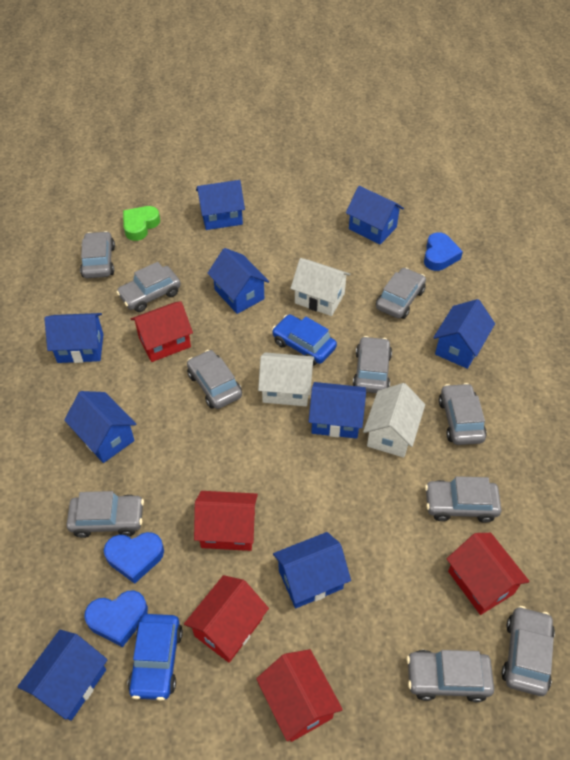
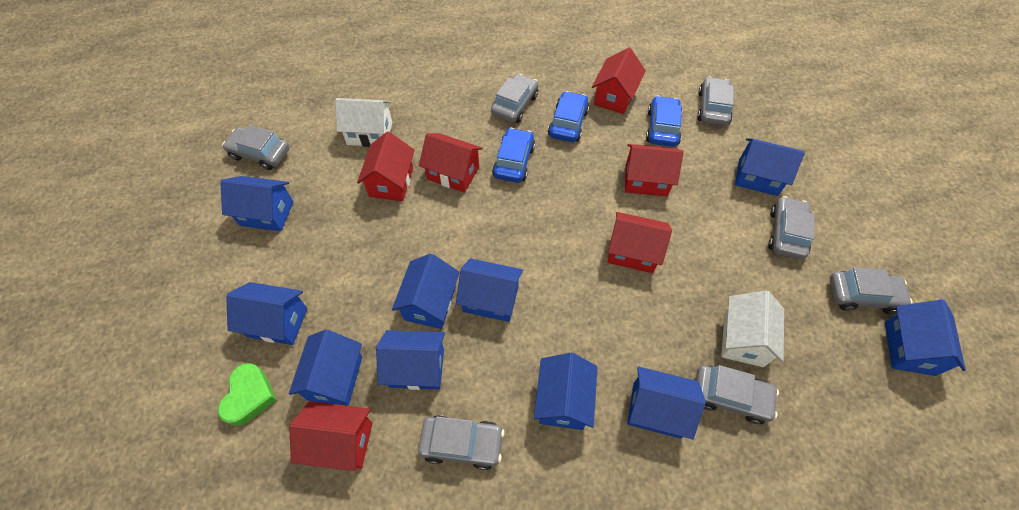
blue car: 2 -> 3
blue heart: 3 -> 0
blue house: 9 -> 10
grey car: 10 -> 7
red house: 5 -> 6
white house: 3 -> 2

